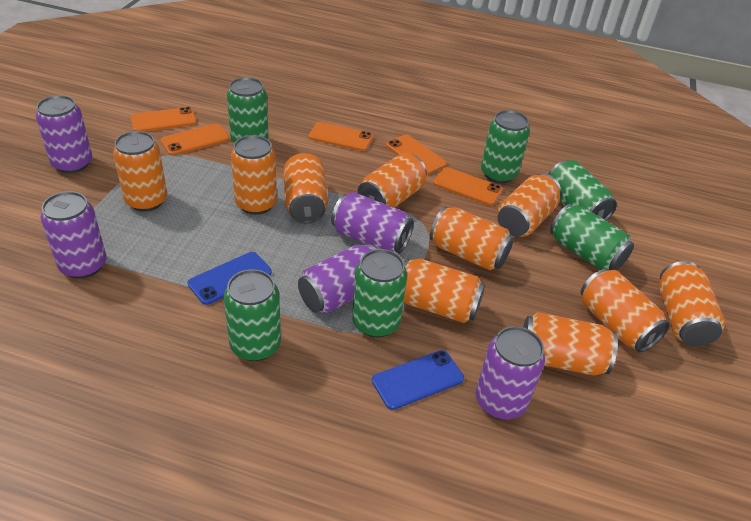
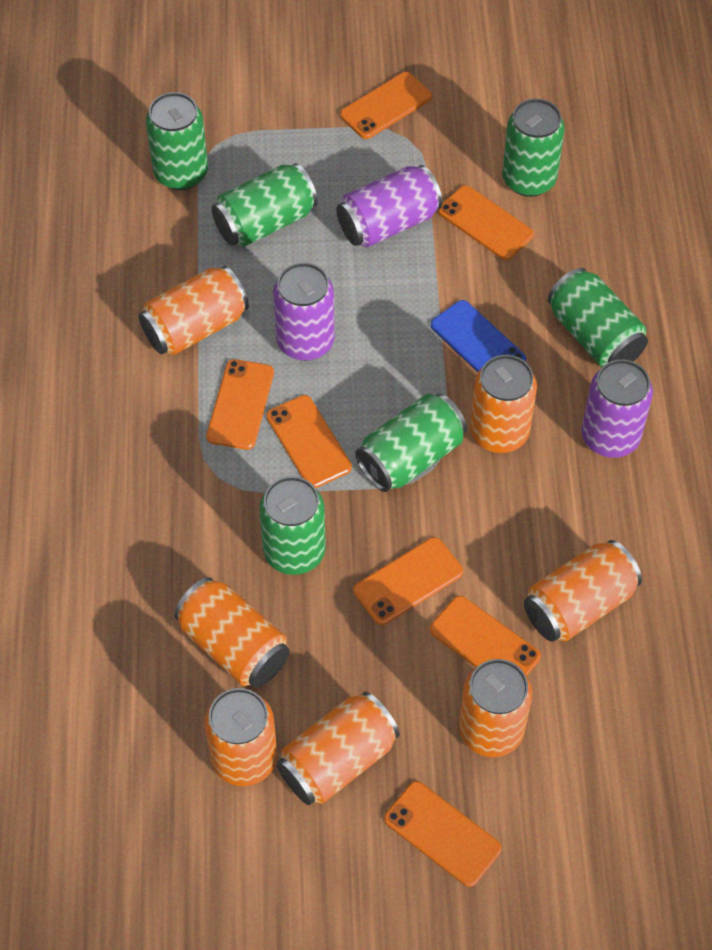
blue phone: 2 -> 1
orange can: 10 -> 7
orange phone: 5 -> 7
purple can: 5 -> 3

